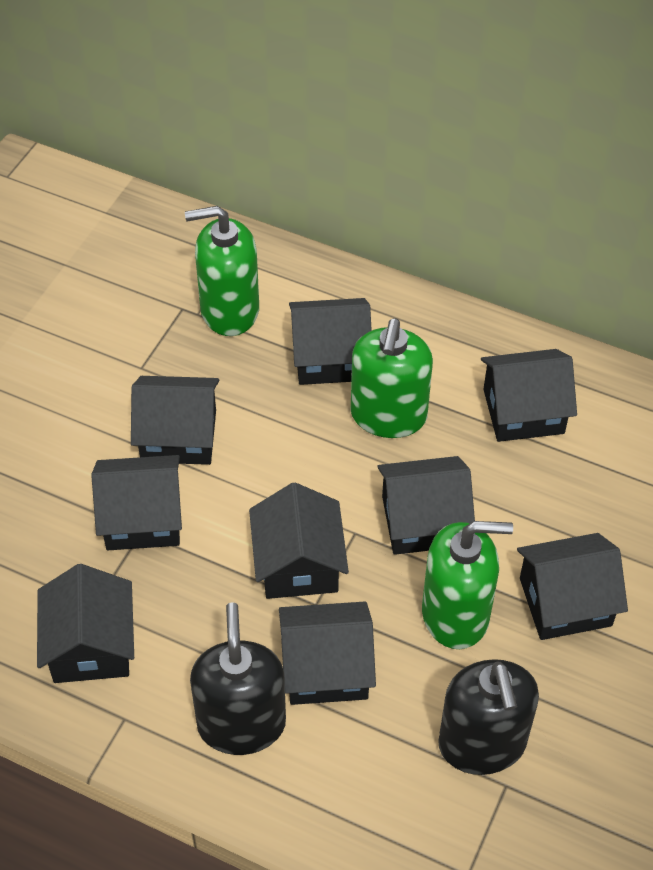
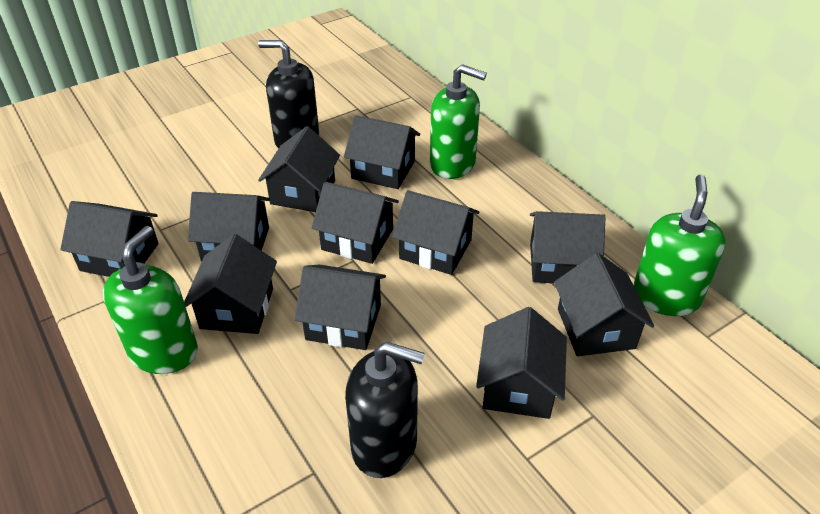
black house: 9 -> 11

